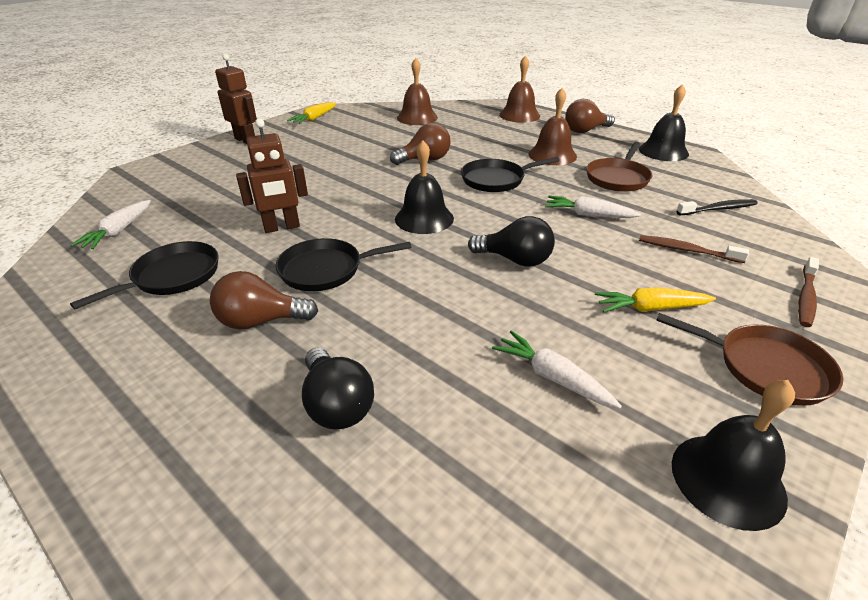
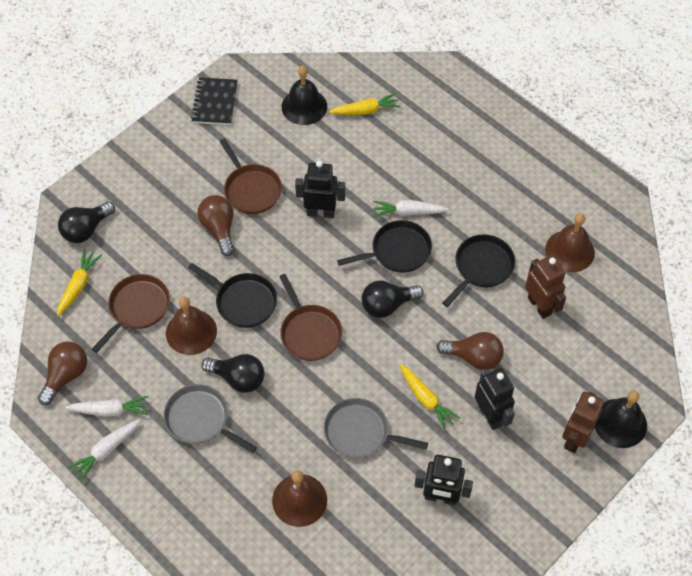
black bell: 3 -> 2
black light bulb: 2 -> 3
black notebook: 0 -> 1
black robot: 0 -> 3
black toothbrush: 1 -> 0
brown pan: 2 -> 3
brown toothbrush: 2 -> 0
grey pan: 0 -> 2
yellow carrot: 2 -> 3

